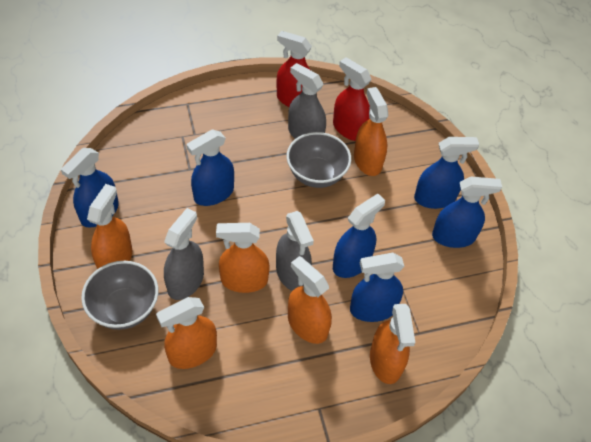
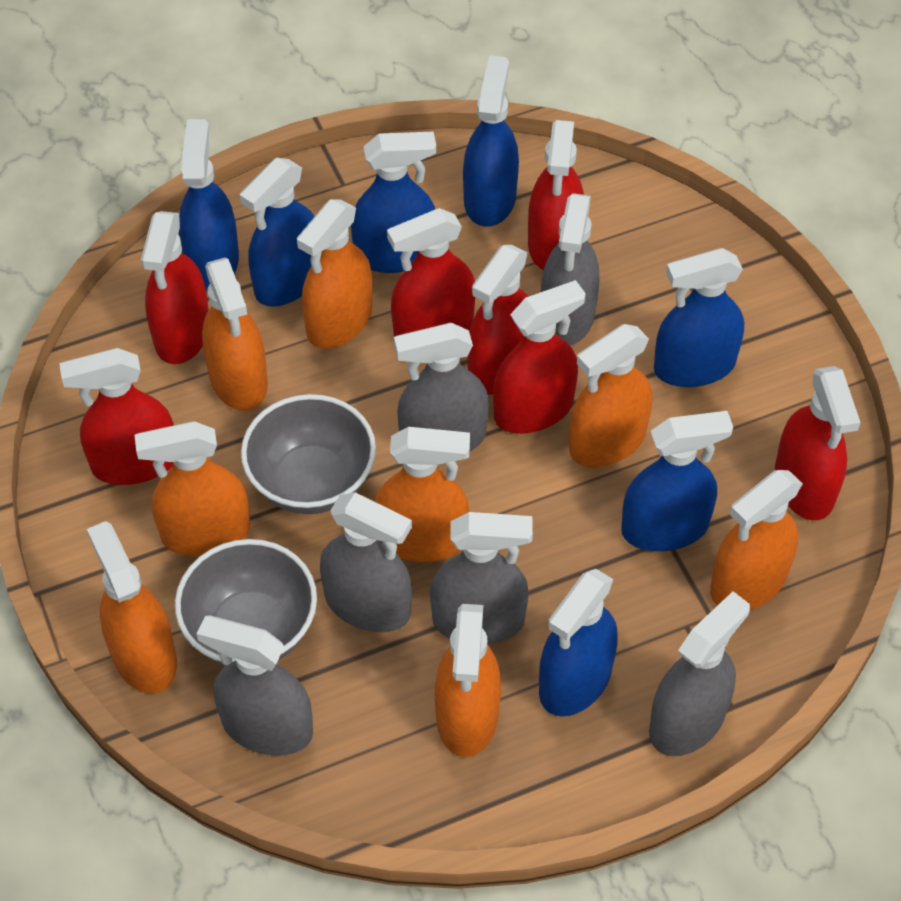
blue spray bottle: 6 -> 7
grey spray bottle: 3 -> 6
orange spray bottle: 6 -> 8
red spray bottle: 2 -> 7

